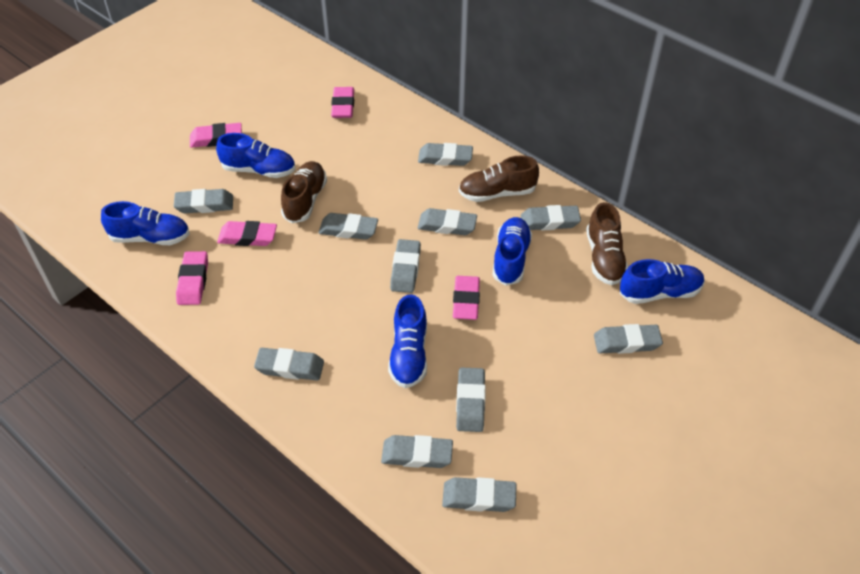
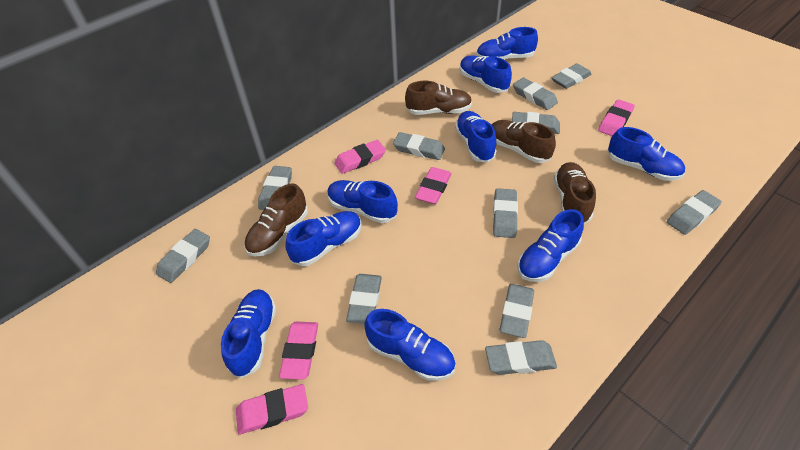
blue shoe: 5 -> 9
brown shoe: 3 -> 4

